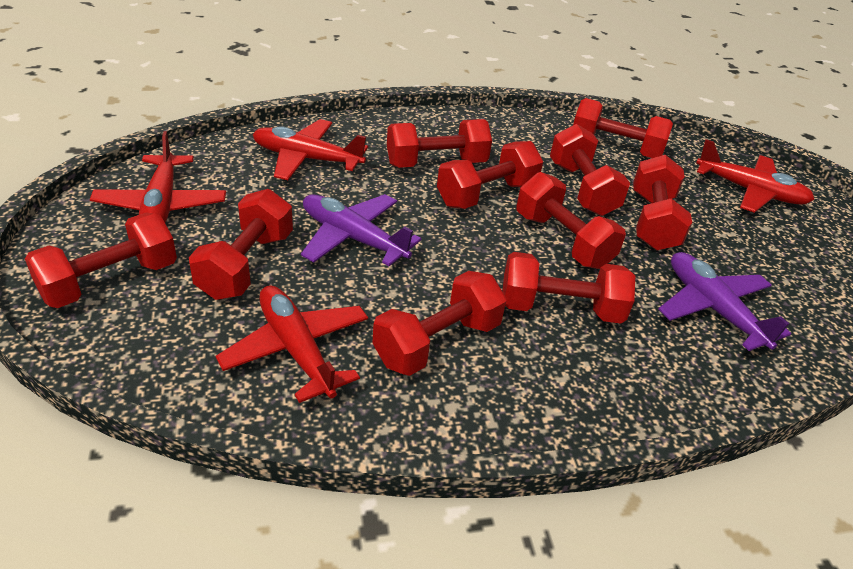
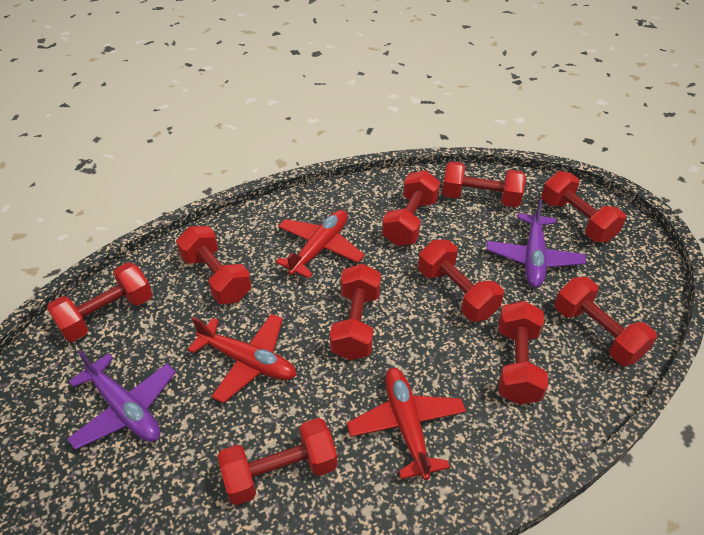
red plane: 4 -> 3

